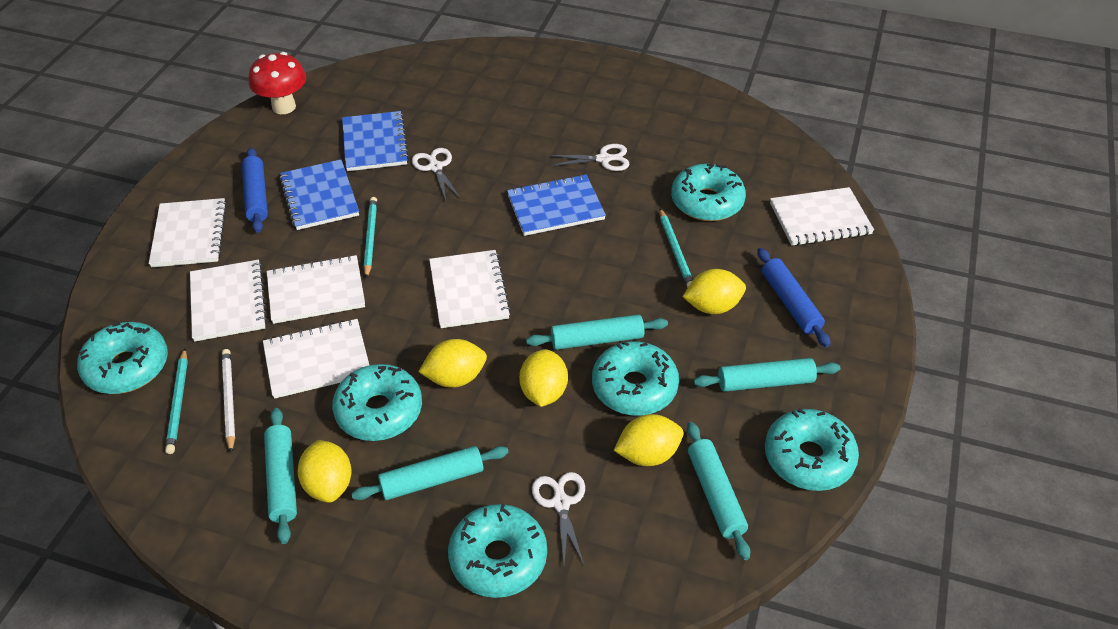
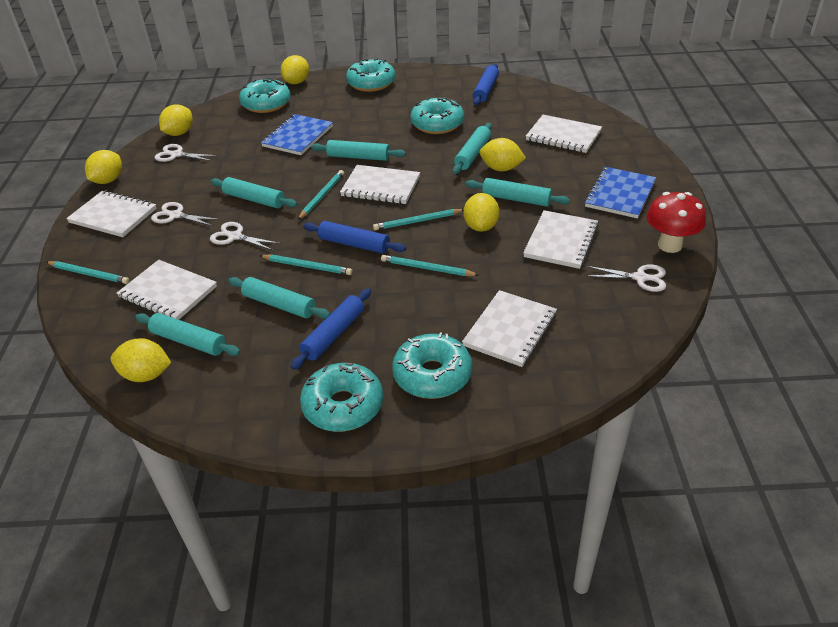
blue notebook: 3 -> 2
blue rolling pin: 2 -> 3
turquoise donut: 6 -> 5
turquoise pencil: 3 -> 5
turquoise rolling pin: 5 -> 6
white pencil: 1 -> 0
white scissors: 3 -> 4
yellow lemon: 5 -> 6

